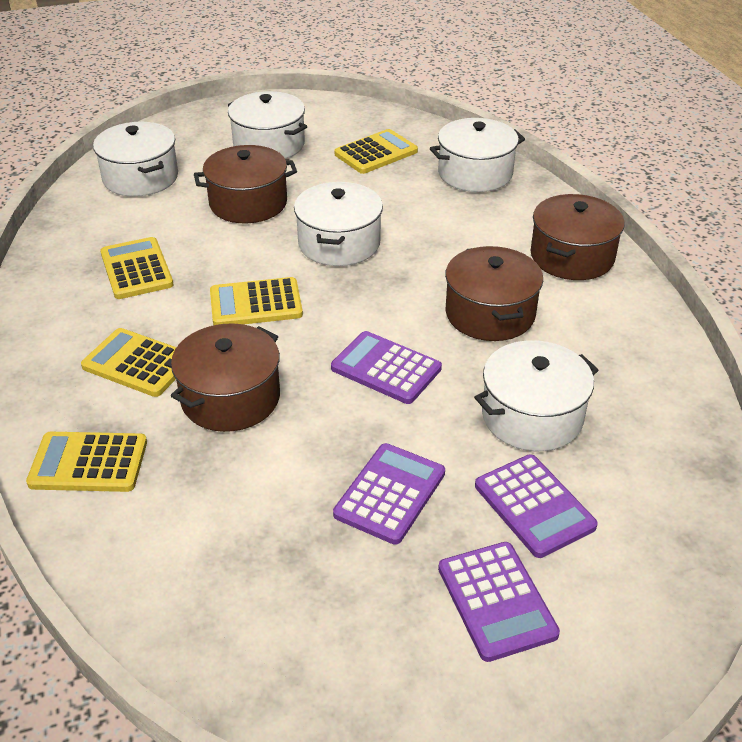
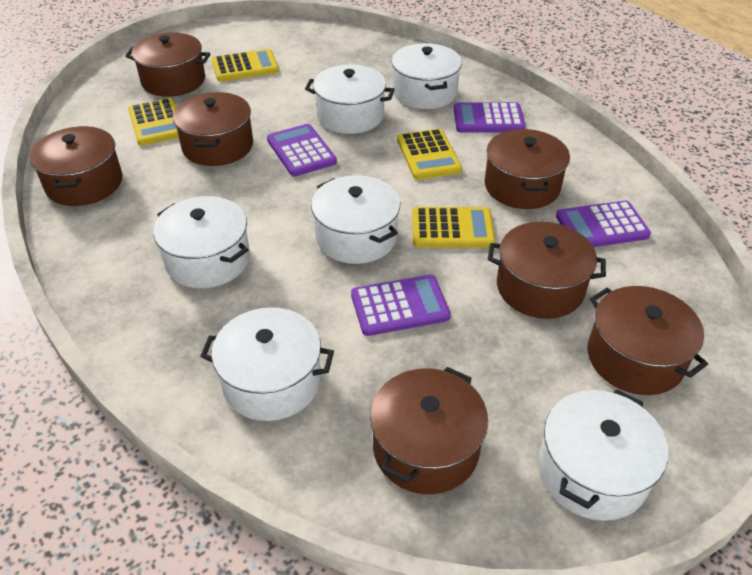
brown pot: 4 -> 7
white pot: 5 -> 6
yellow calculator: 5 -> 4

